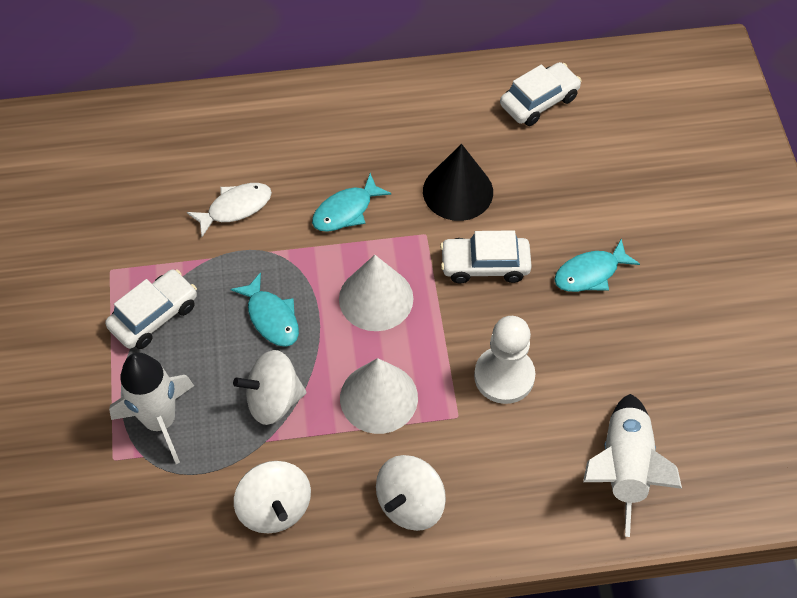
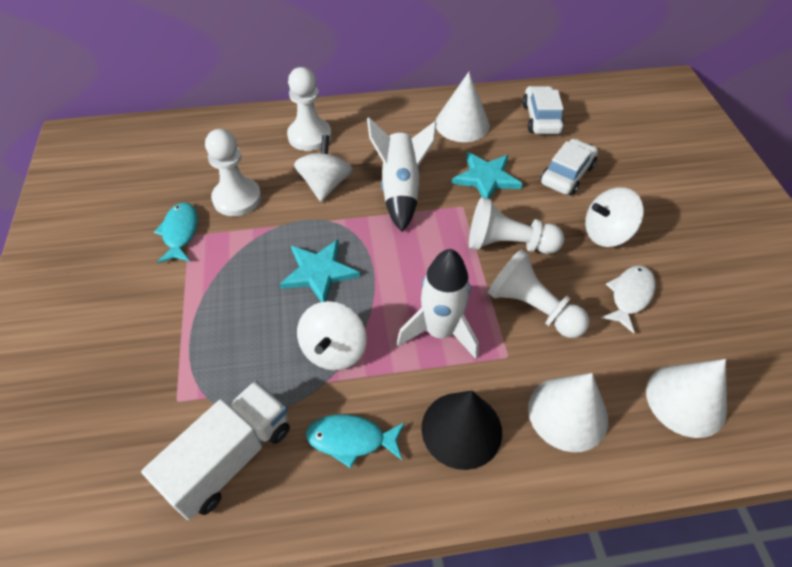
turquoise fish: 3 -> 2
turquoise star: 0 -> 2
white car: 3 -> 2
white cone: 2 -> 3
white pawn: 1 -> 4
white truck: 0 -> 1

